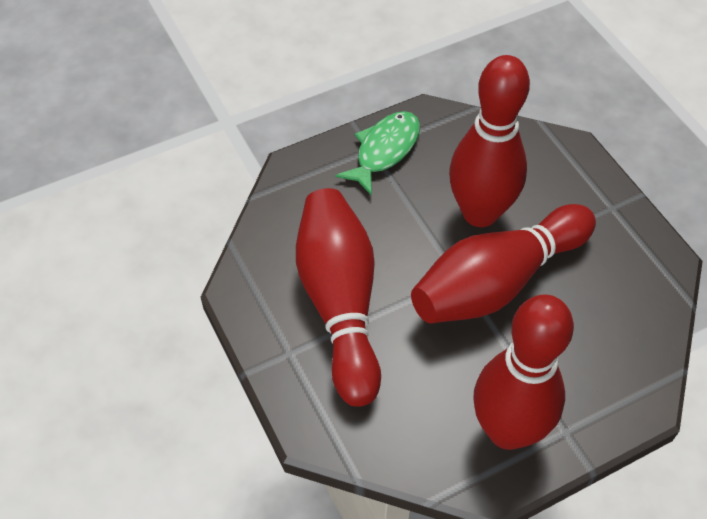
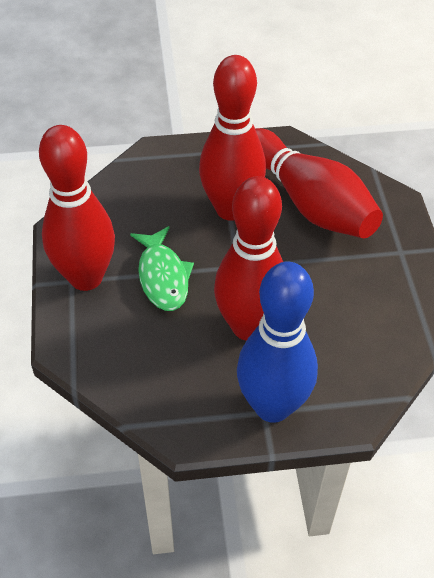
blue bowling pin: 0 -> 1

